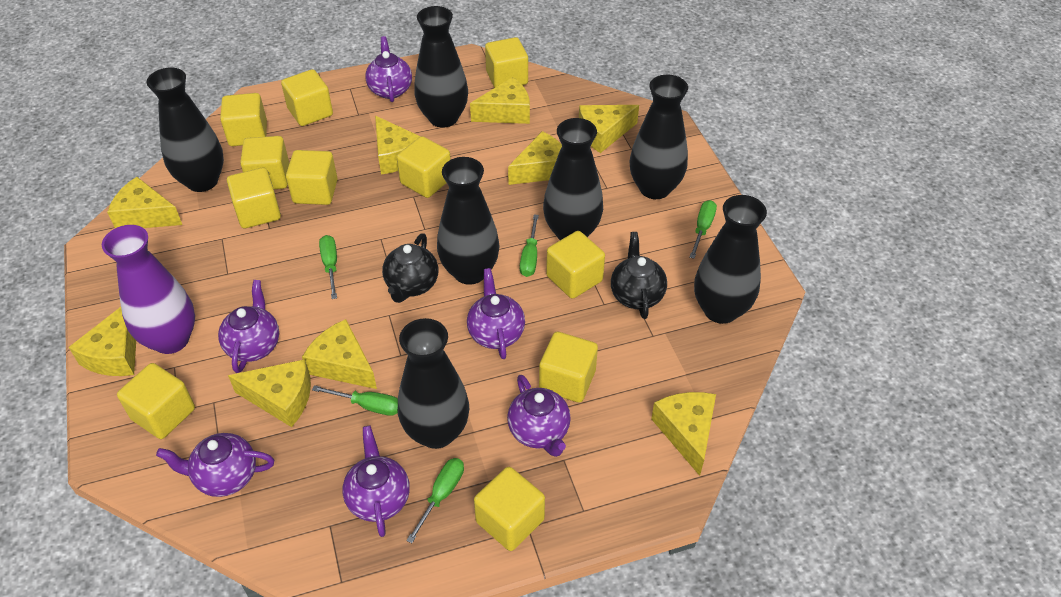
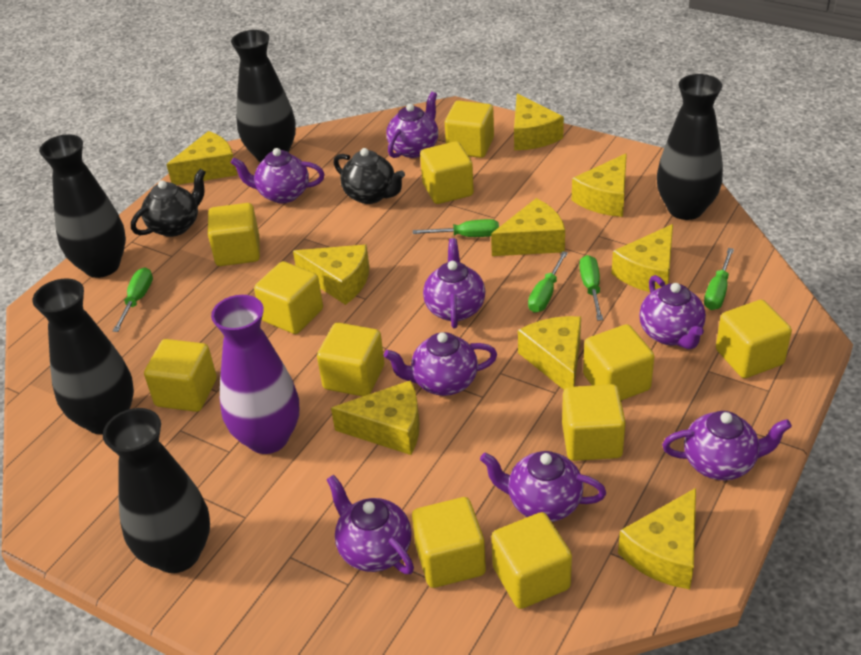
black vase: 7 -> 5
purple teapot: 6 -> 8

